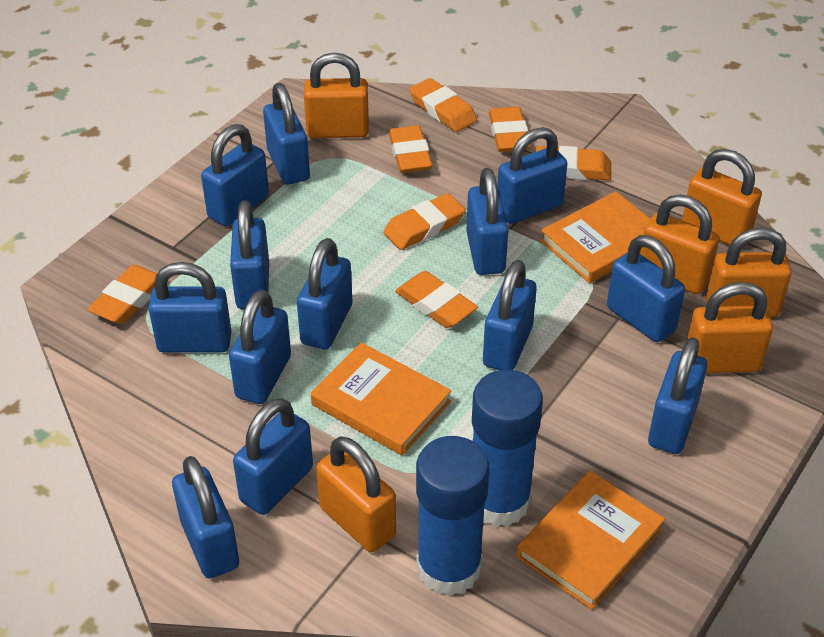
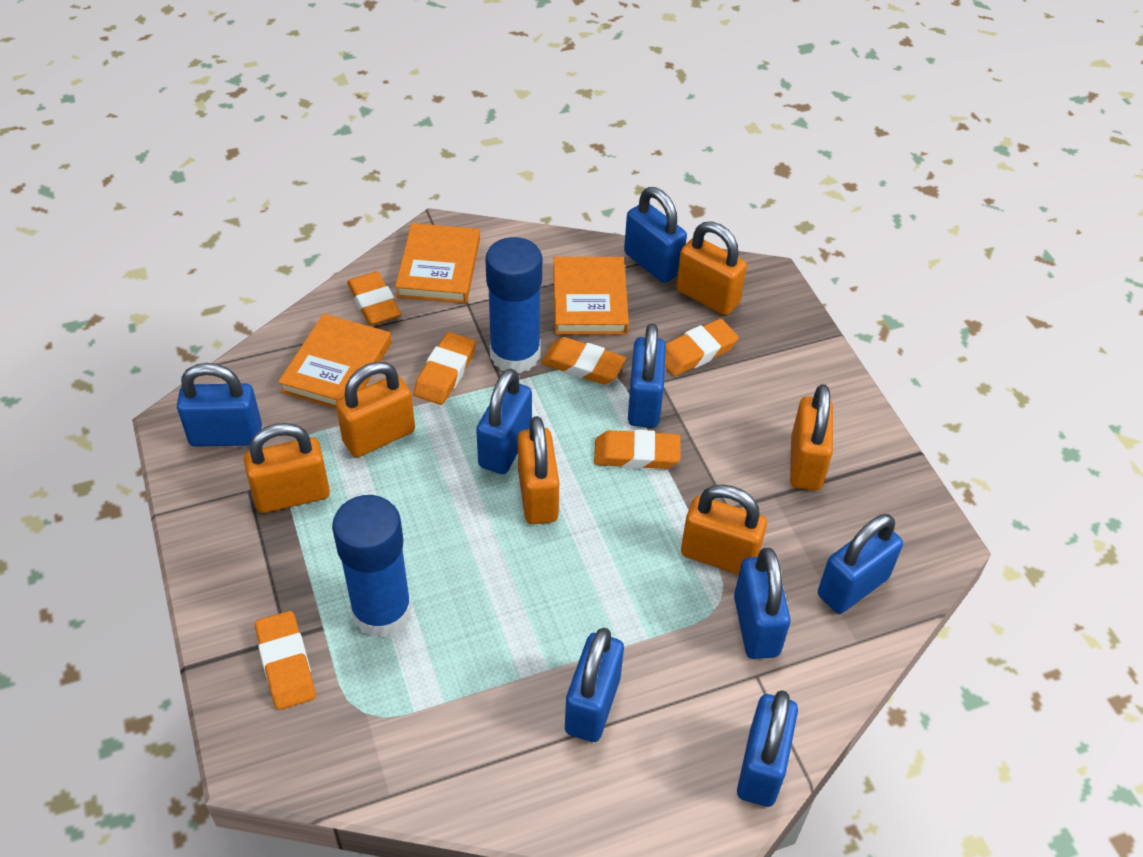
blue padlock: 13 -> 8
orange eraser: 7 -> 6

